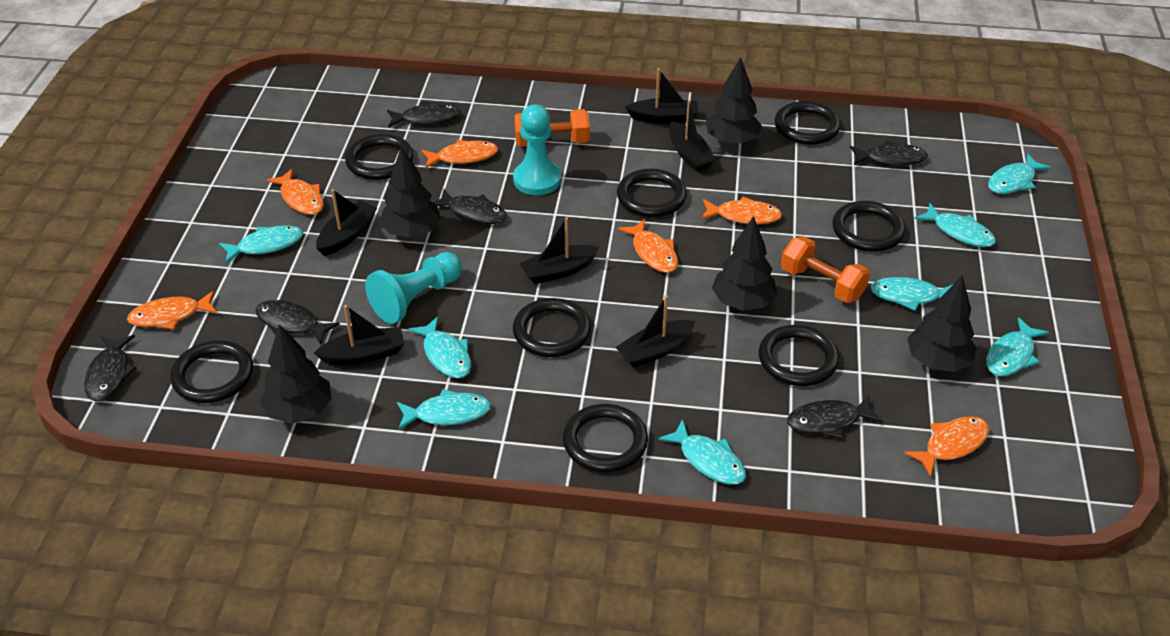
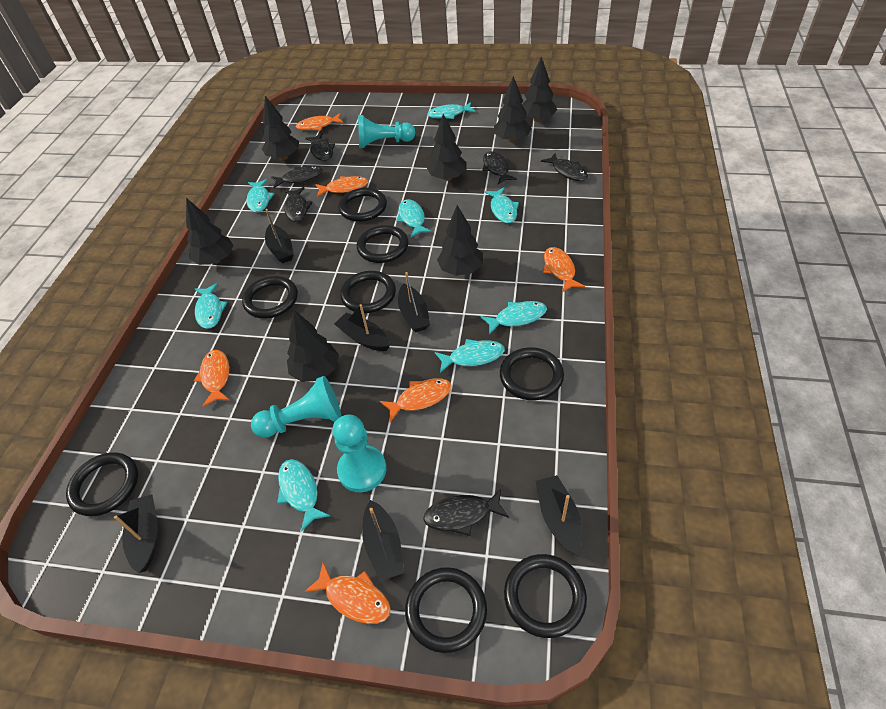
black tree: 5 -> 7
orange dumbbell: 2 -> 0
turquoise pawn: 2 -> 3

